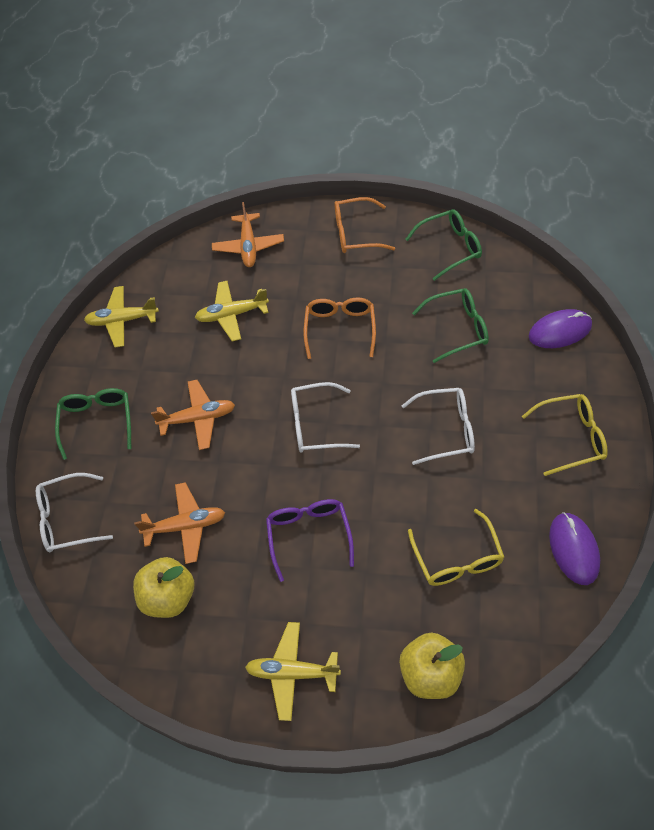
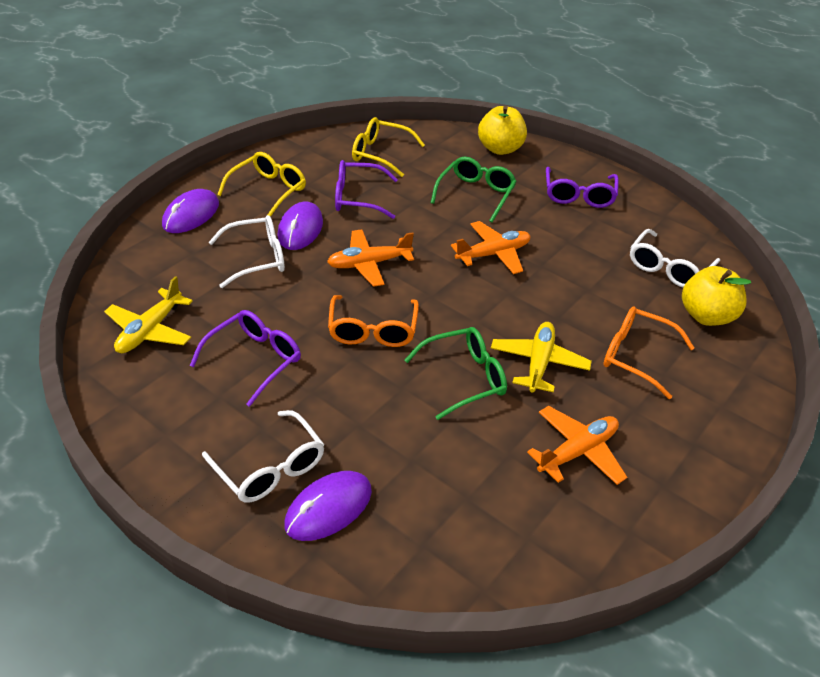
green glasses: 3 -> 2
purple glasses: 1 -> 3
purple mouse: 2 -> 3
yellow plane: 3 -> 2

